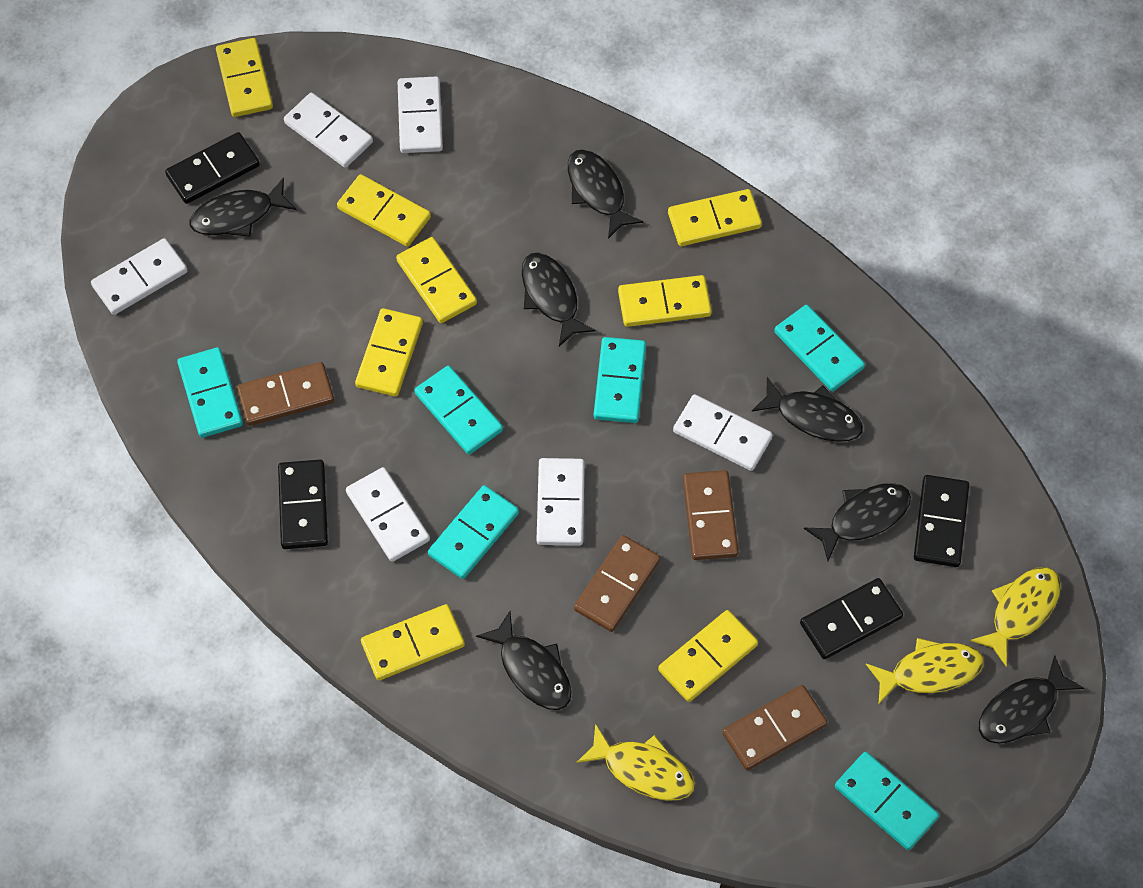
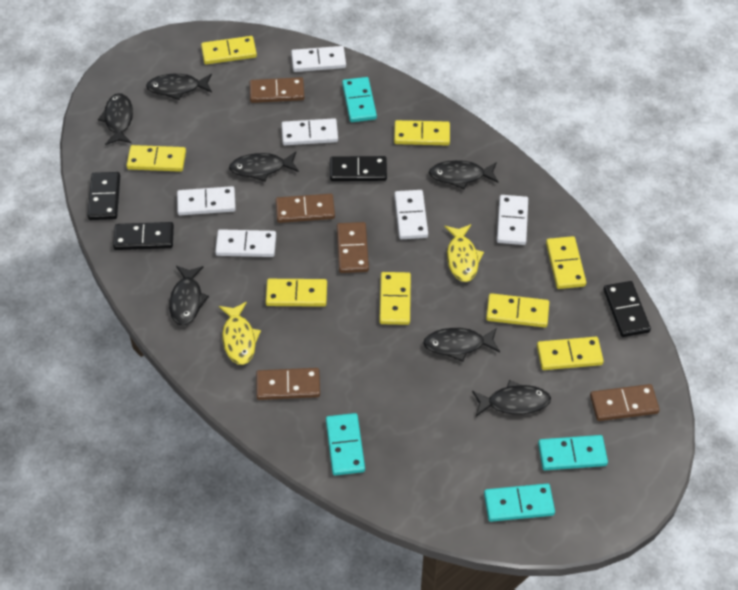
brown domino: 4 -> 5
turquoise domino: 6 -> 4
yellow fish: 3 -> 2

